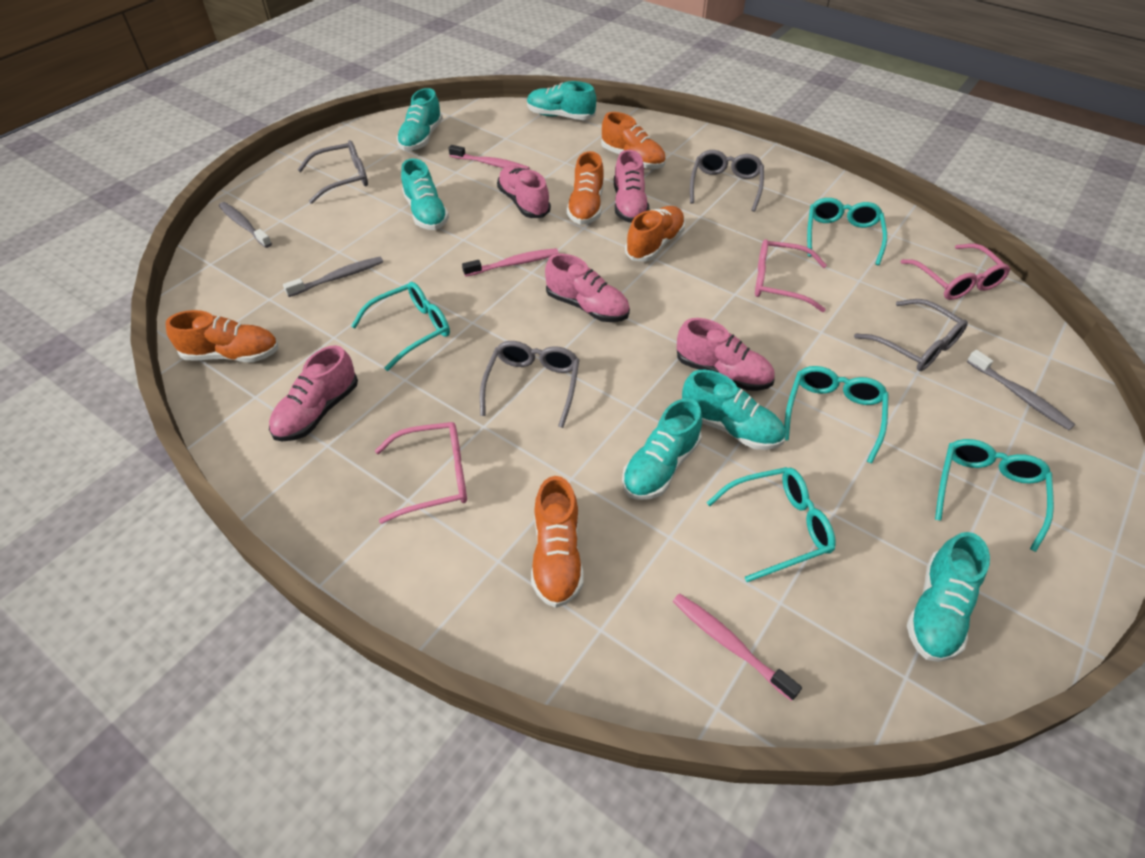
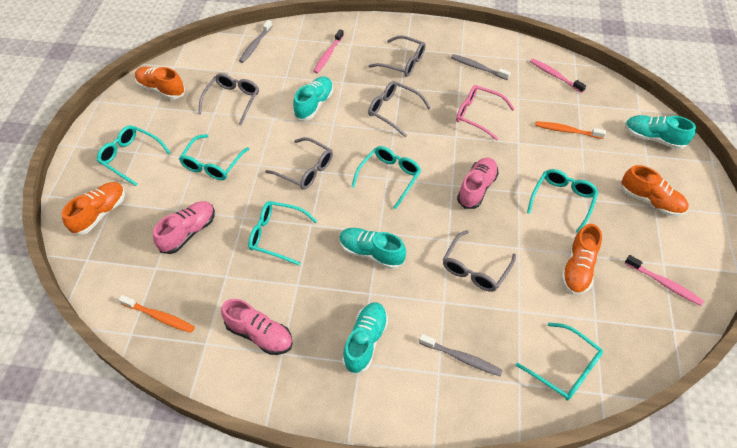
grey glasses: 4 -> 5
orange shoe: 5 -> 4
orange toothbrush: 0 -> 2
pink glasses: 3 -> 1
pink shoe: 5 -> 3
turquoise glasses: 5 -> 6
turquoise shoe: 6 -> 4

